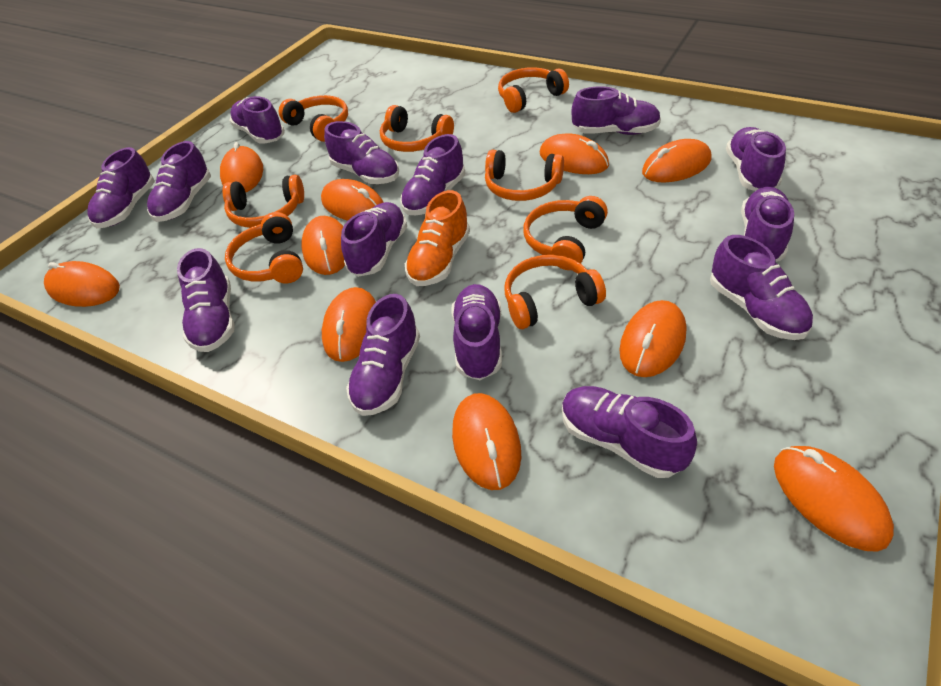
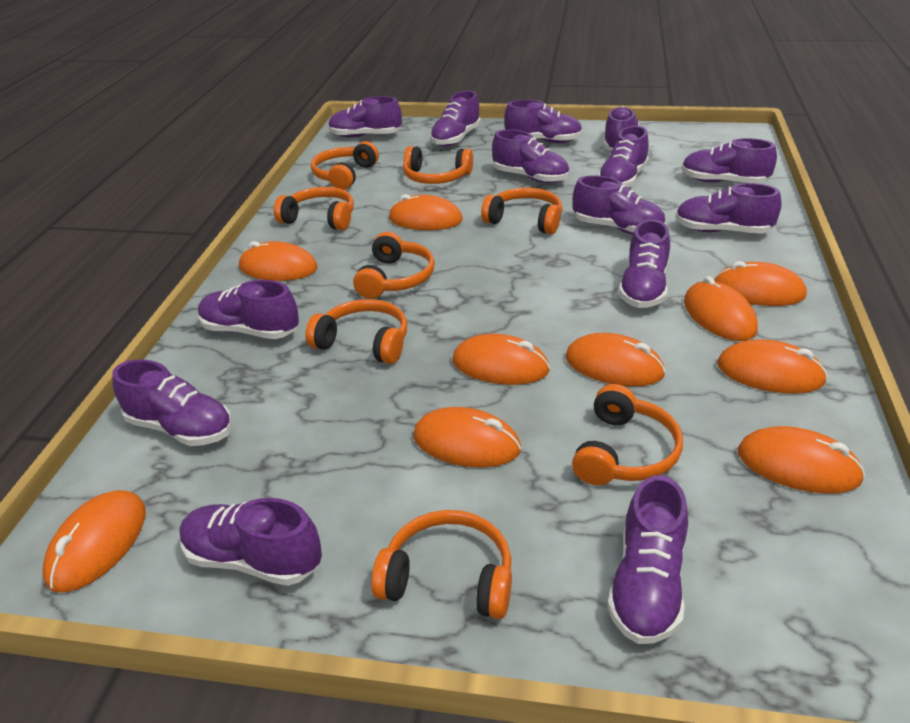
orange shoe: 1 -> 0

